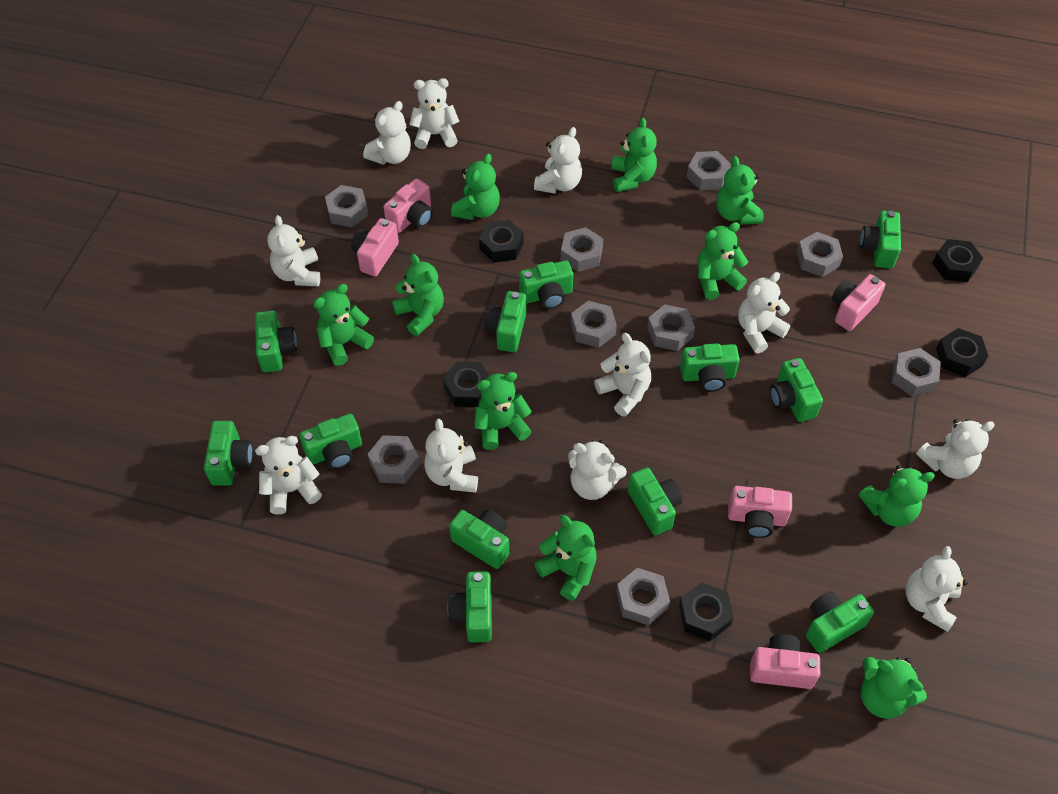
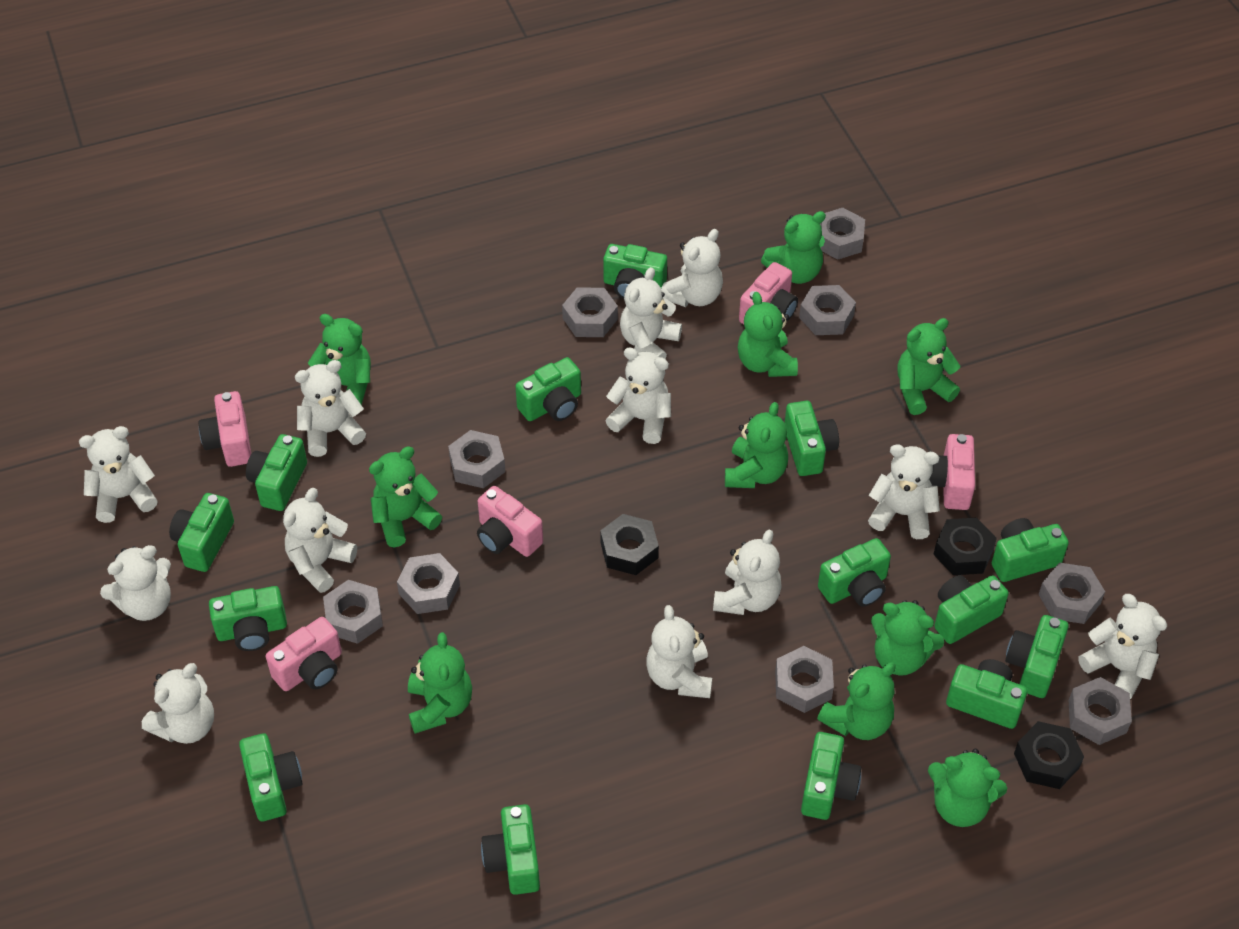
black nut: 5 -> 3
green camera: 12 -> 14
white teddy bear: 11 -> 12

